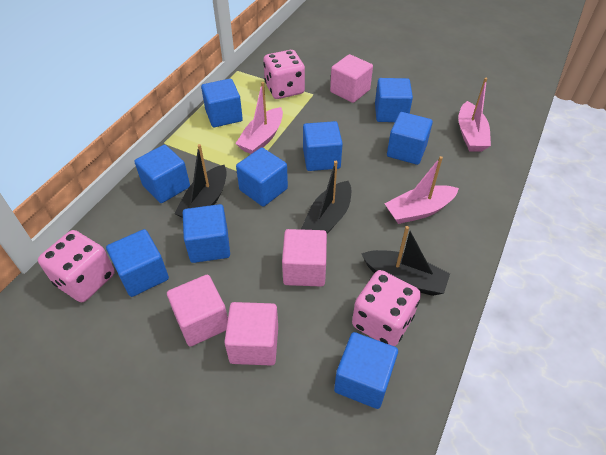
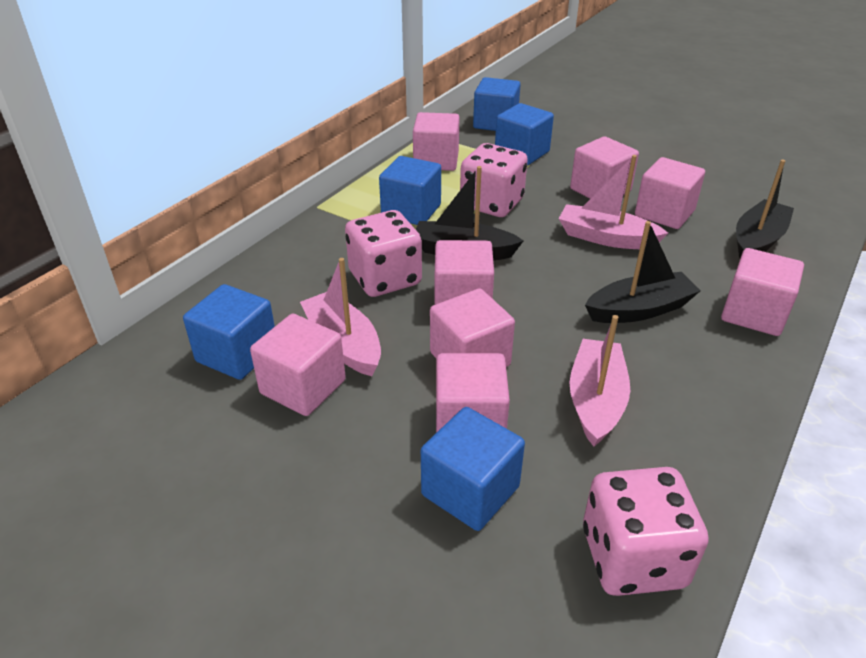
blue cube: 9 -> 5
pink cube: 4 -> 8

